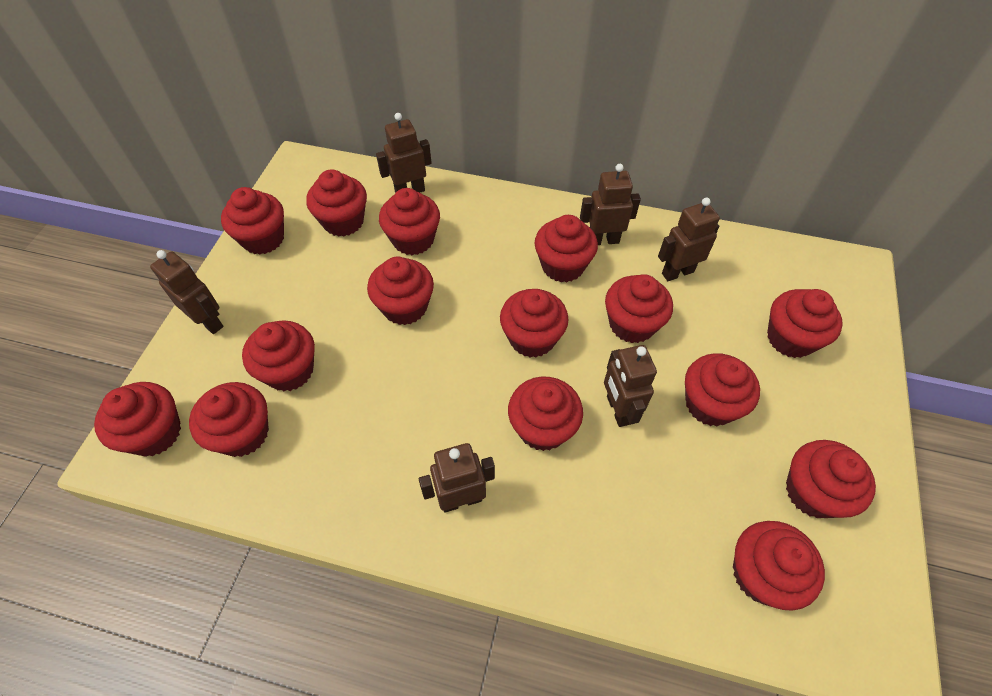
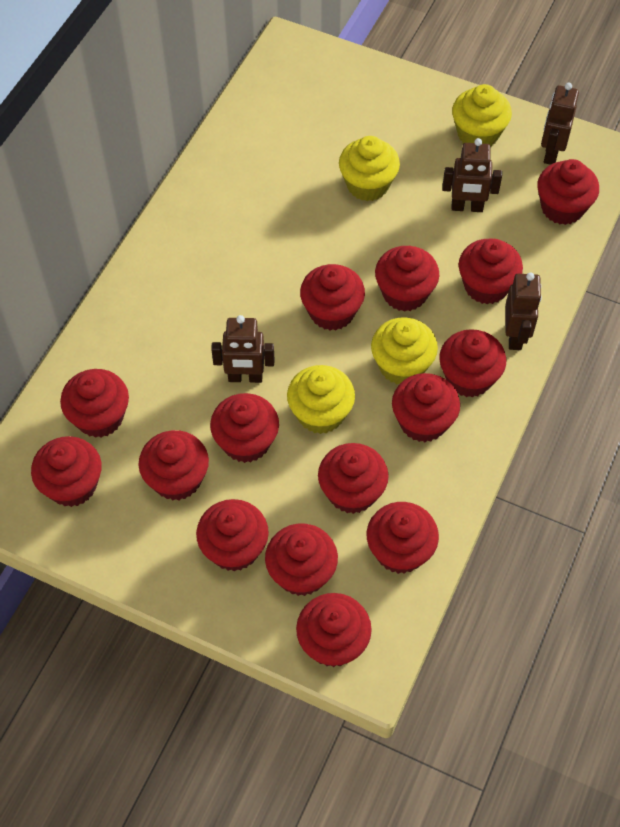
brown robot: 6 -> 4
yellow cupcake: 0 -> 4

